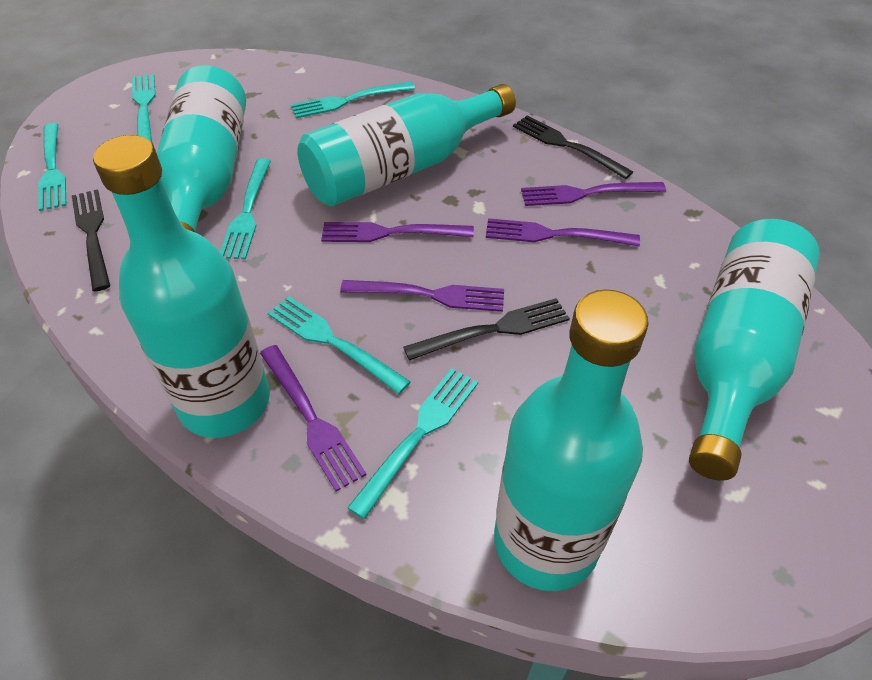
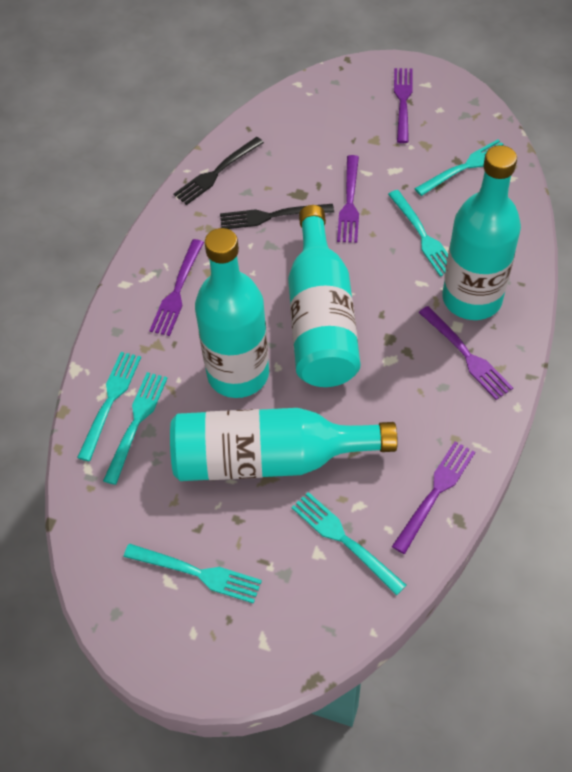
black fork: 3 -> 2
turquoise bottle: 5 -> 4

